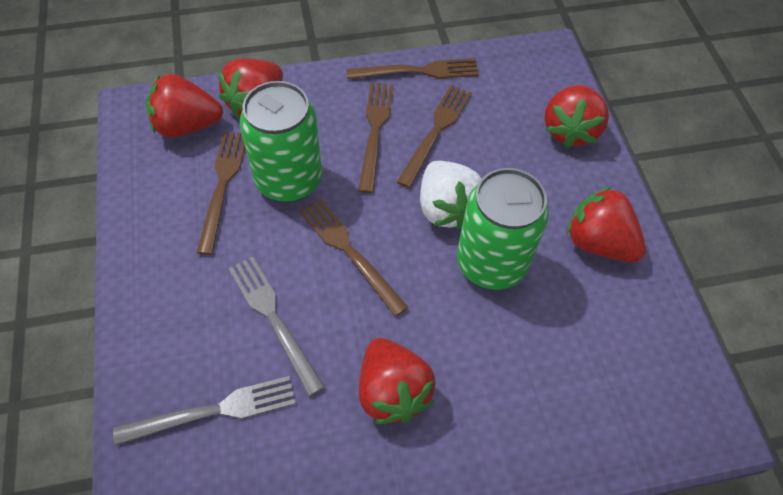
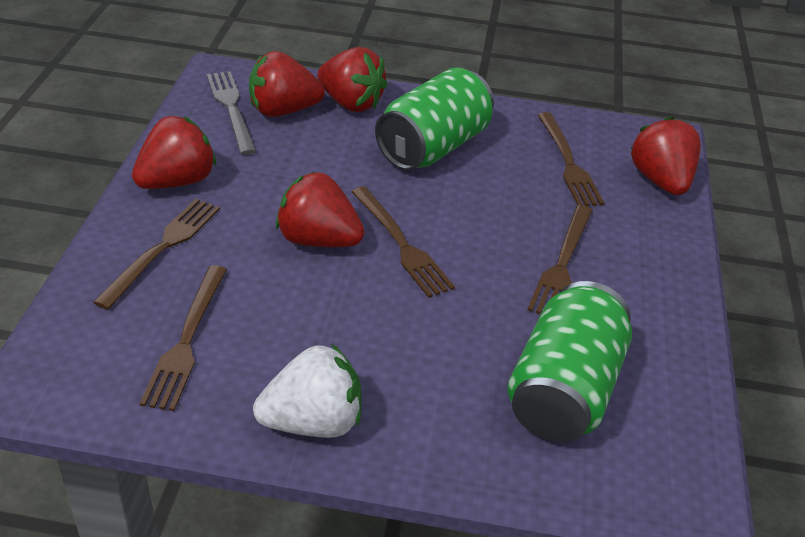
grey fork: 2 -> 1

